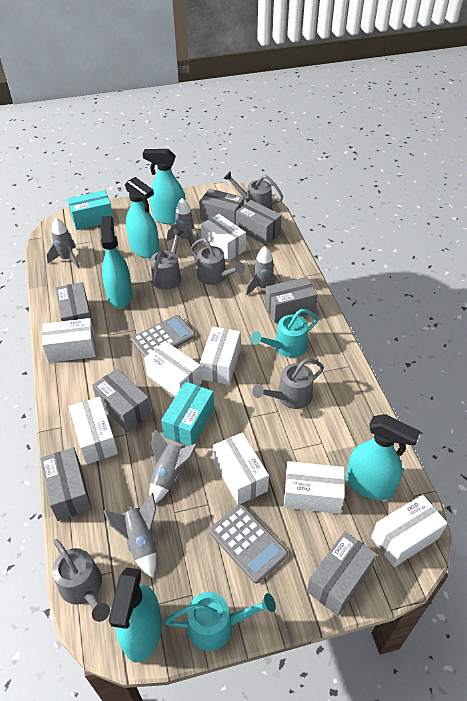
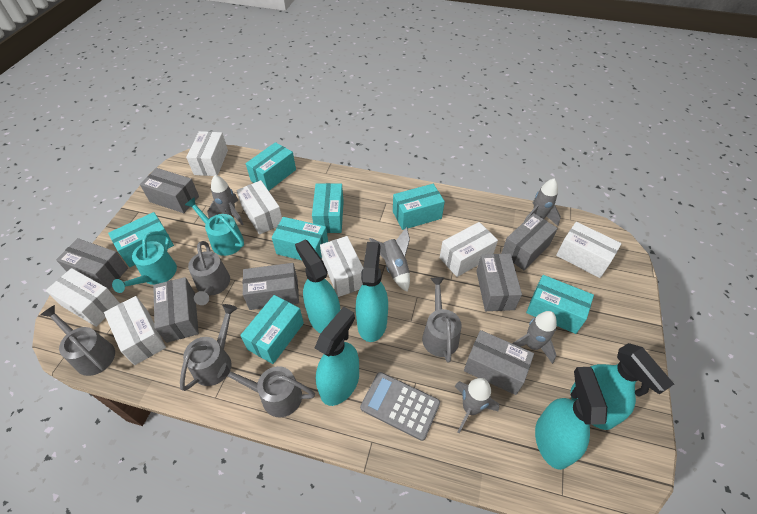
grey calculator: 2 -> 1
turquoise box: 2 -> 7
white box: 8 -> 7

